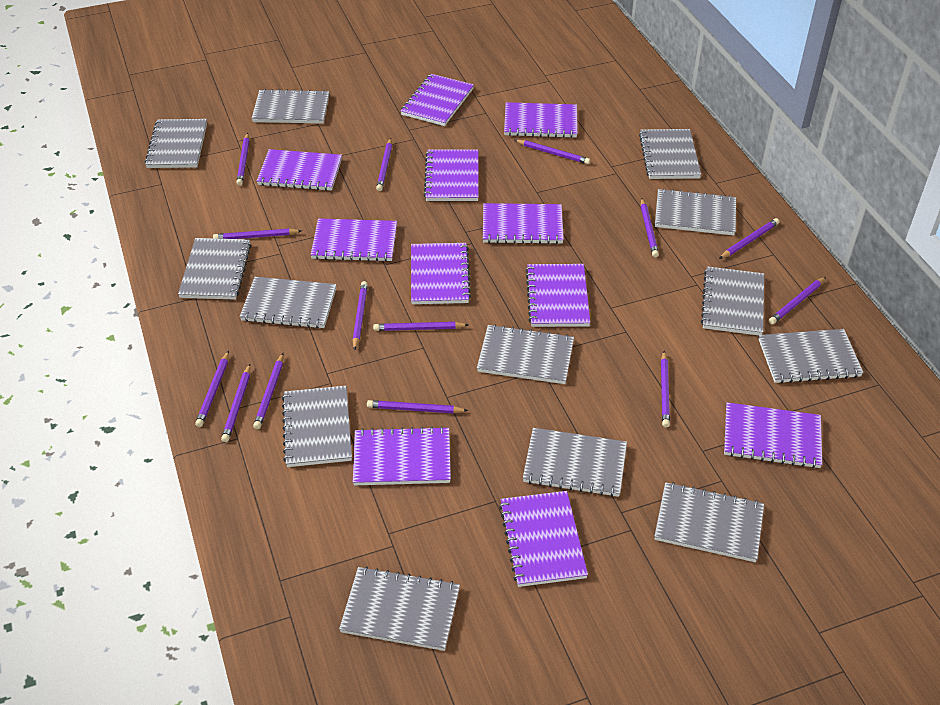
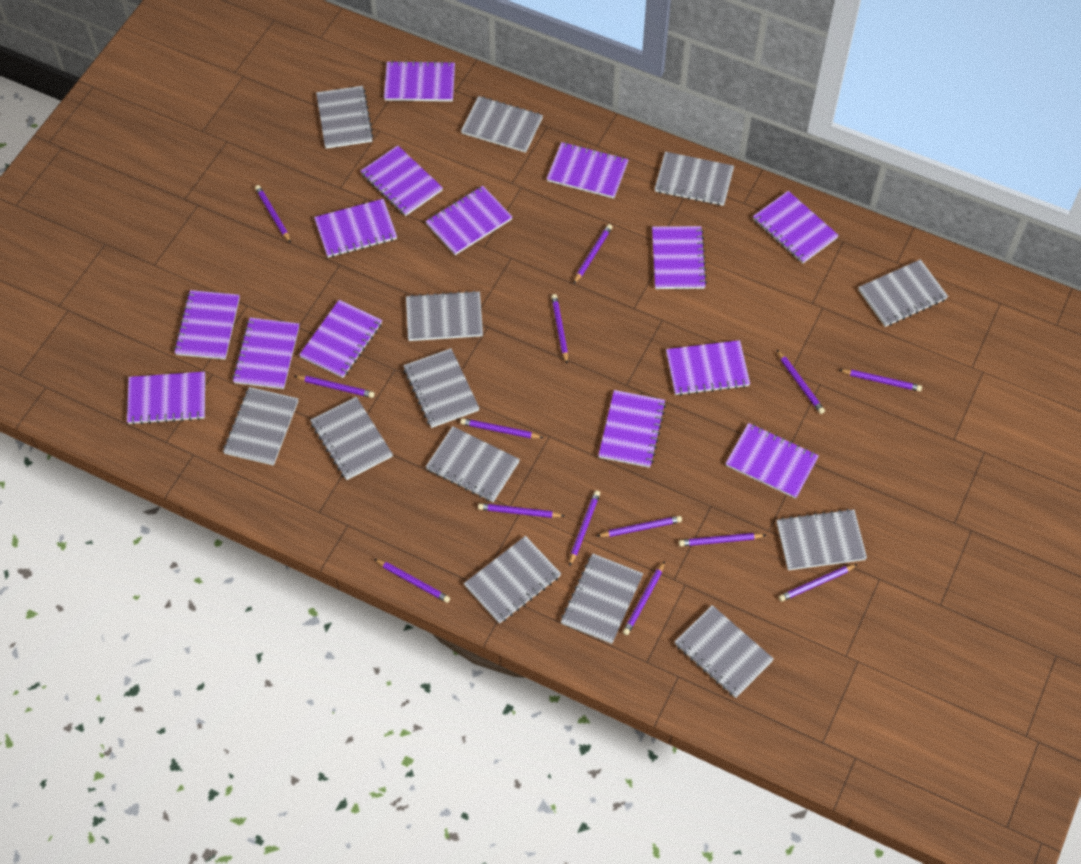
purple notebook: 11 -> 14

